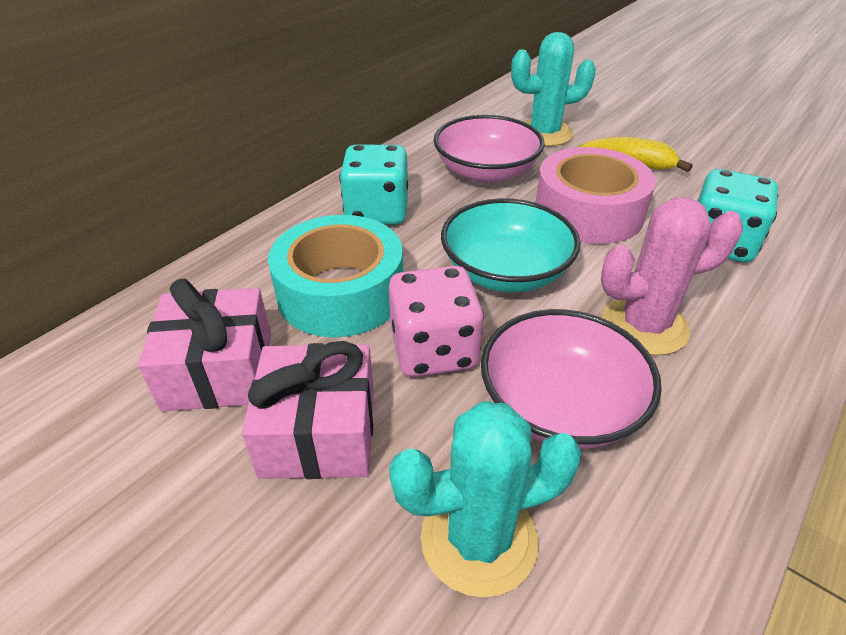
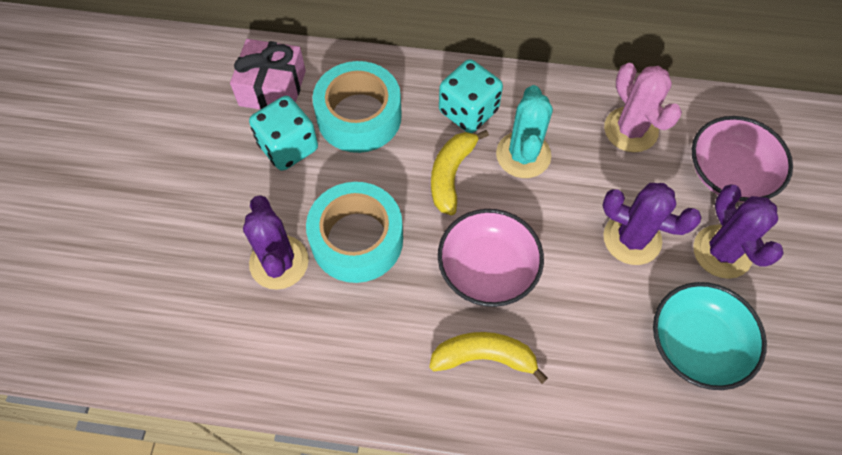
pink dice: 1 -> 0
pink gift: 2 -> 1
pink tape: 1 -> 0
purple cactus: 0 -> 3
turquoise cactus: 2 -> 1
turquoise tape: 1 -> 2
yellow banana: 1 -> 2

